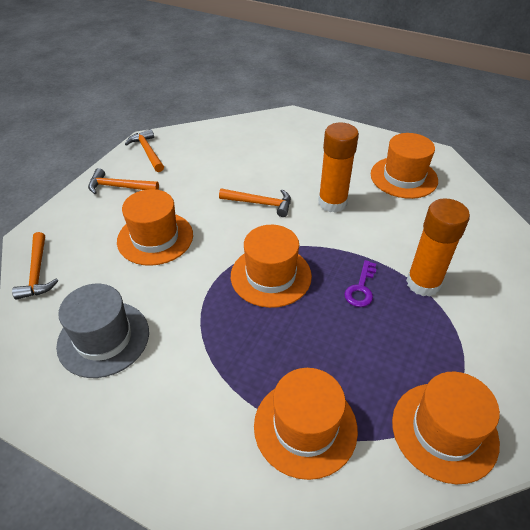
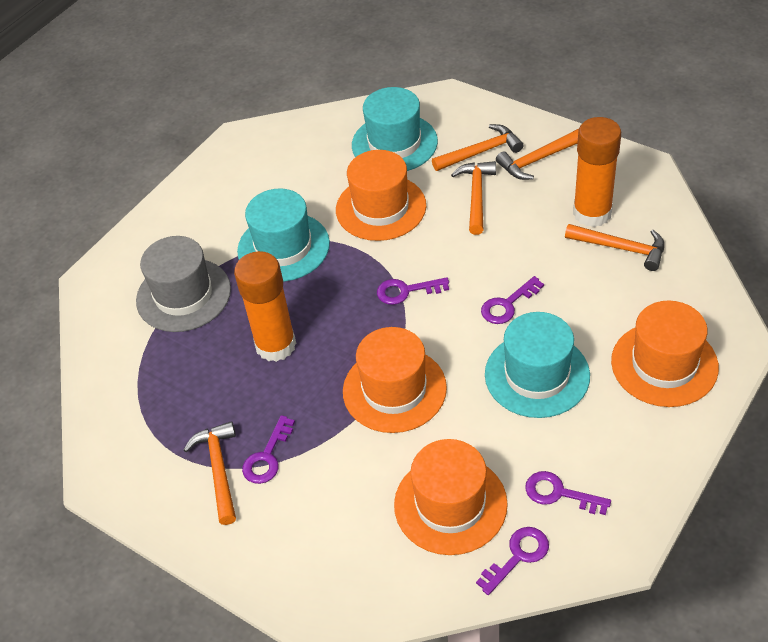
orange hammer: 4 -> 5
orange hat: 5 -> 4
purple key: 1 -> 5
turquoise hat: 0 -> 3

